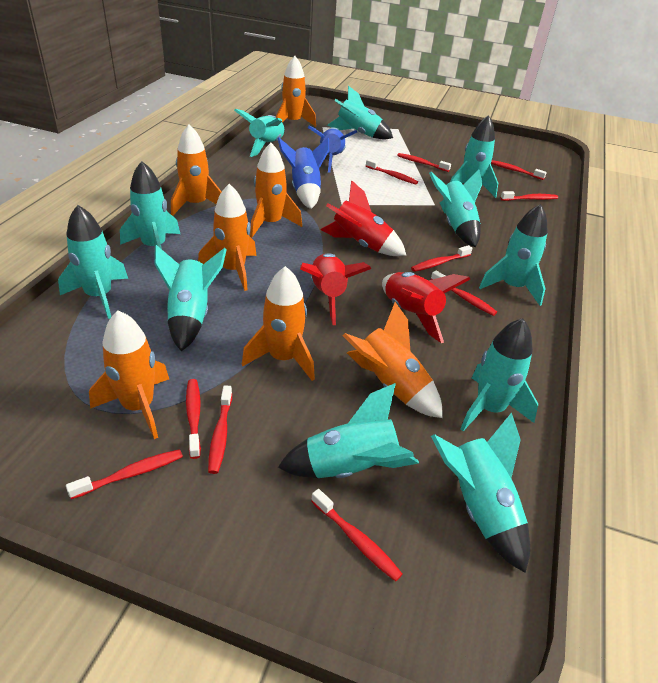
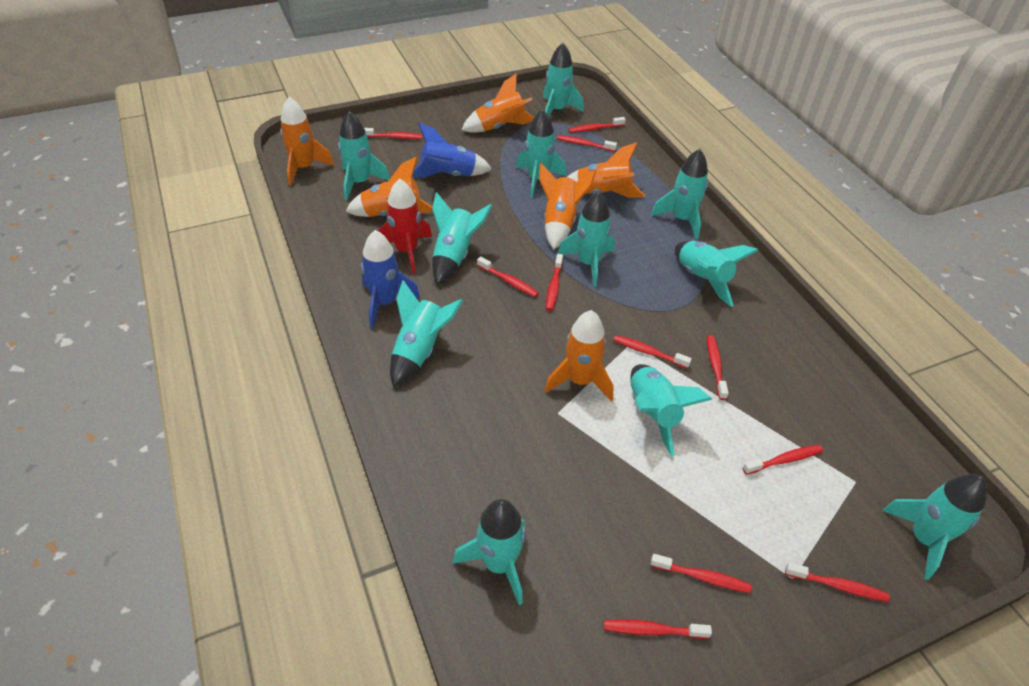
orange rocket: 7 -> 6
red rocket: 3 -> 1
red toothbrush: 10 -> 11

